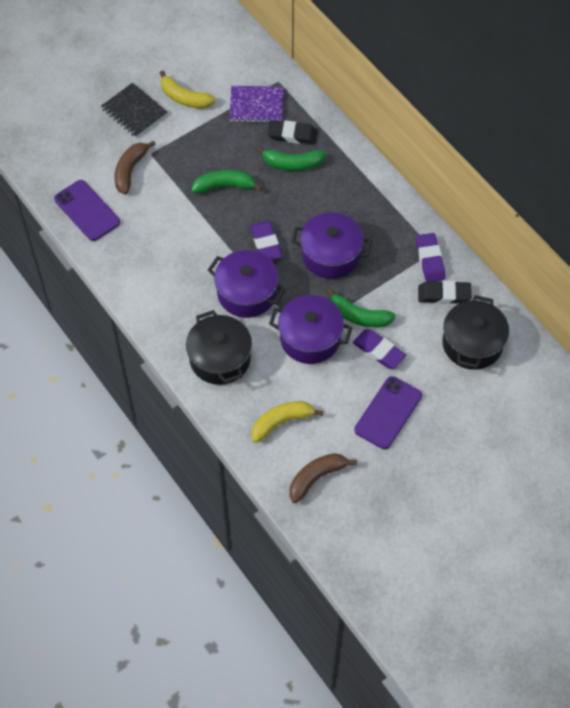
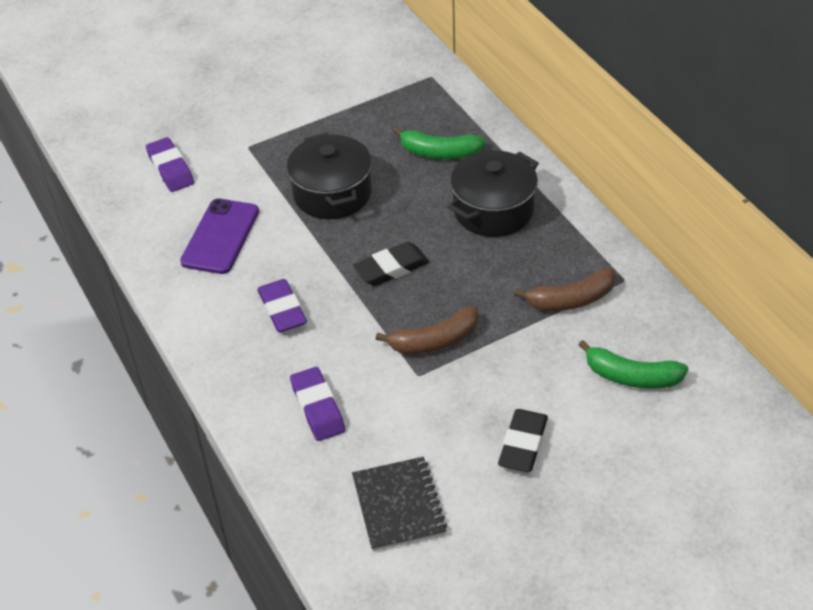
green banana: 3 -> 2
purple notebook: 1 -> 0
purple phone: 2 -> 1
purple pot: 3 -> 0
yellow banana: 2 -> 0

